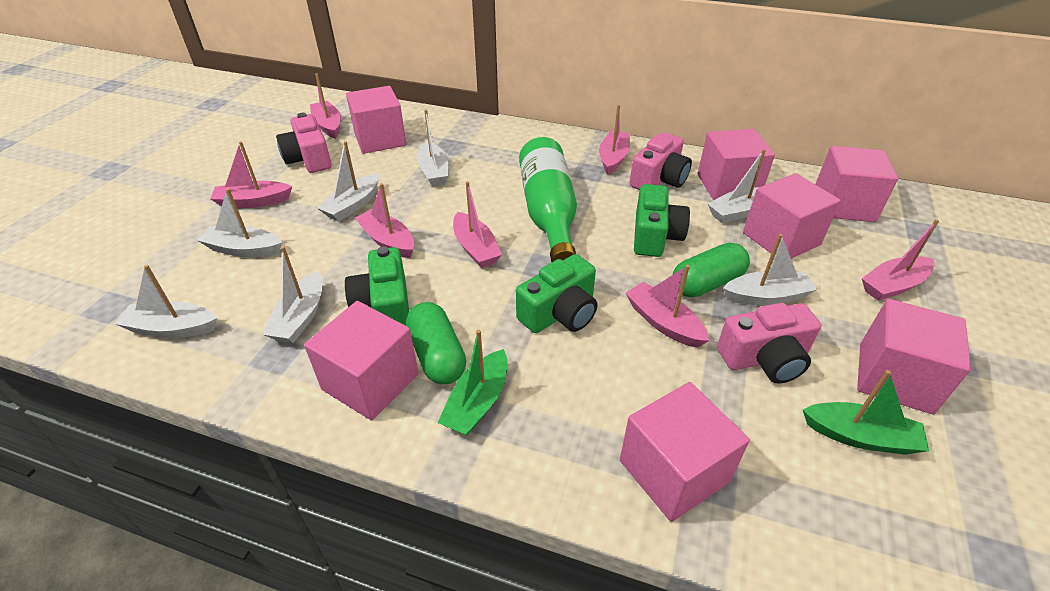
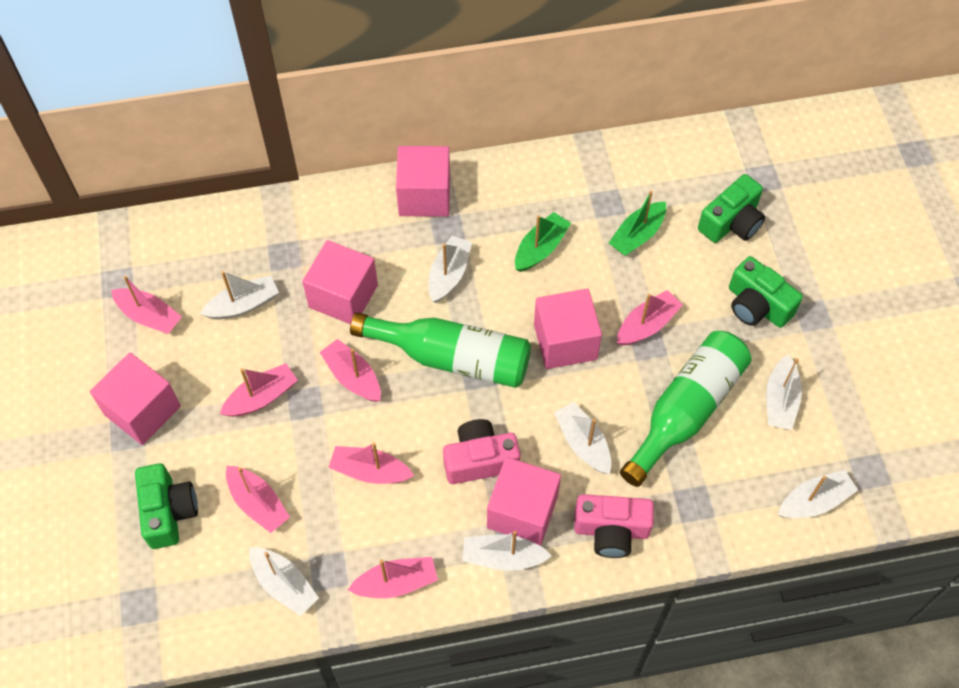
green bottle: 1 -> 2
green capsule: 2 -> 0
pink camera: 3 -> 2
pink cube: 7 -> 5

